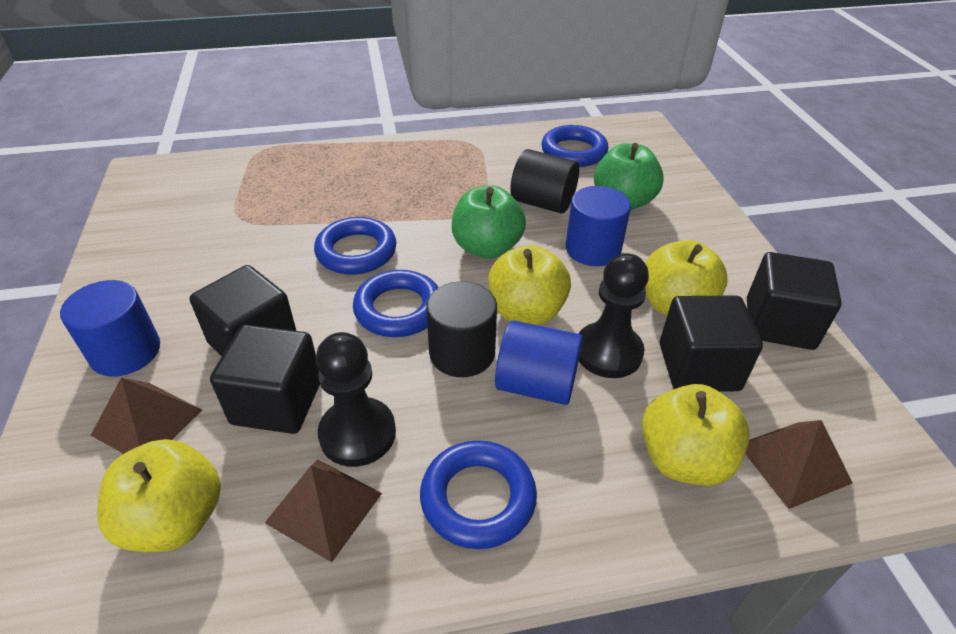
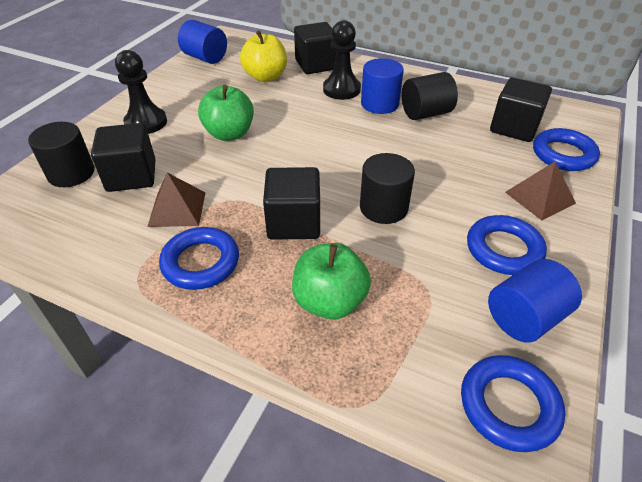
black cylinder: 2 -> 3
brown pyramid: 3 -> 2
yellow apple: 4 -> 1

